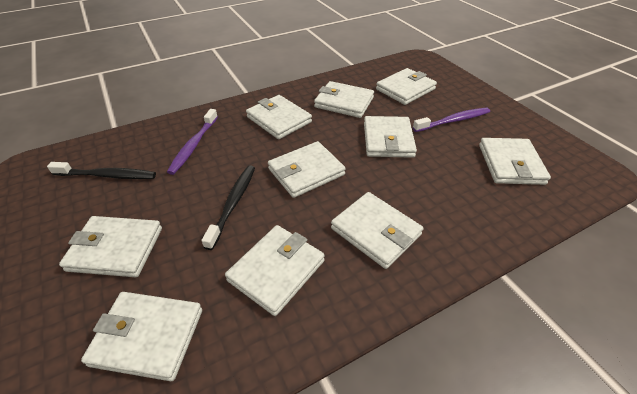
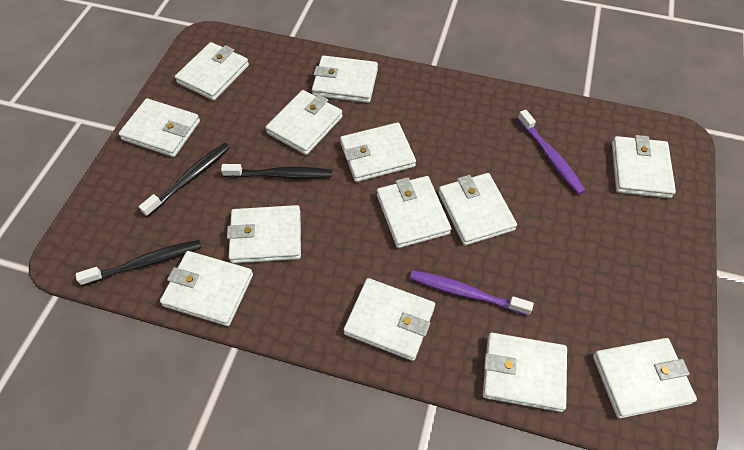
black toothbrush: 2 -> 3
white wallet: 10 -> 13

